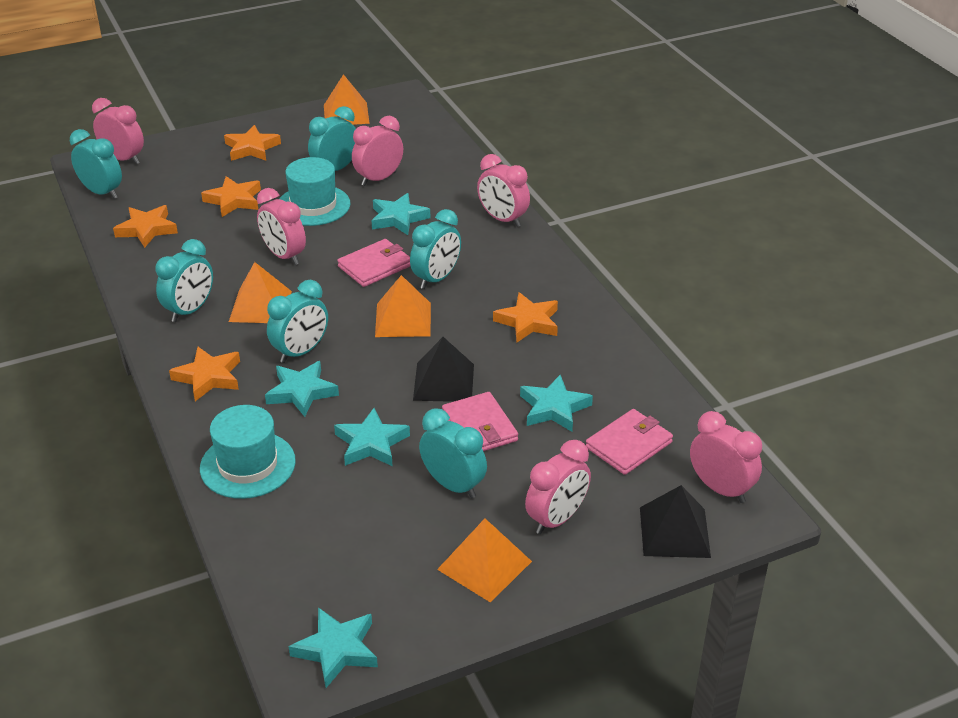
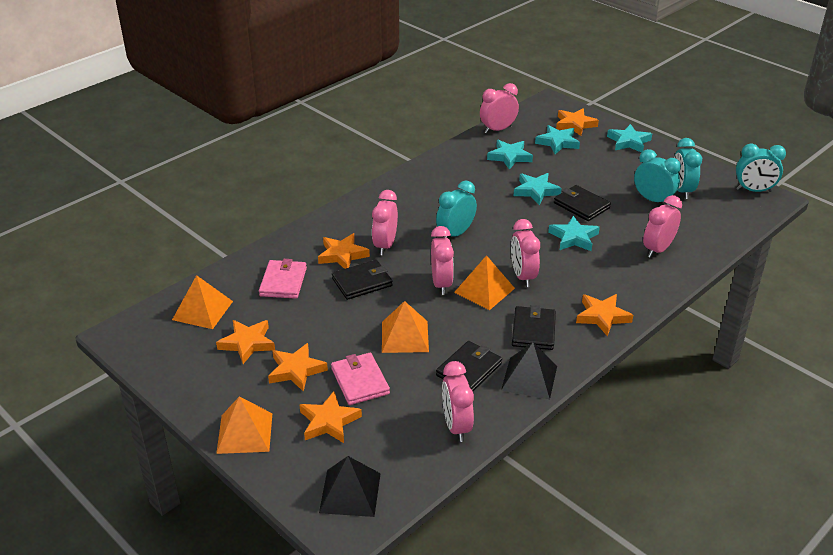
black wallet: 0 -> 4
orange star: 5 -> 6
pink wallet: 3 -> 2
turquoise clock: 6 -> 4
turquoise hat: 2 -> 0

